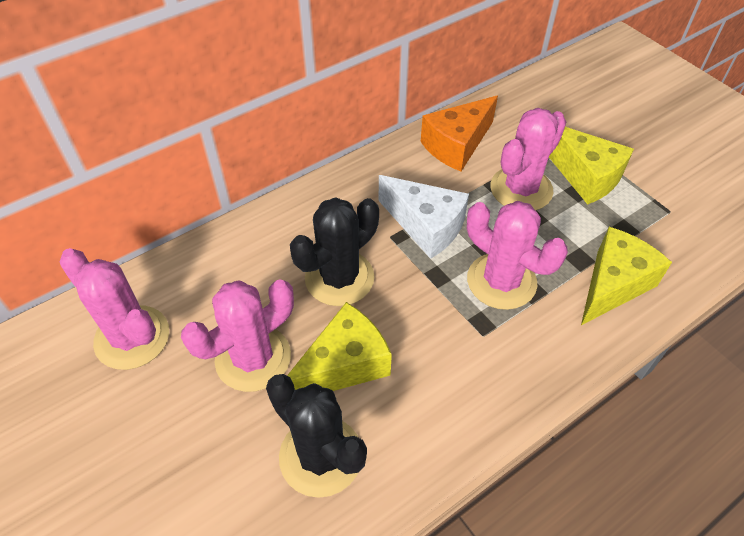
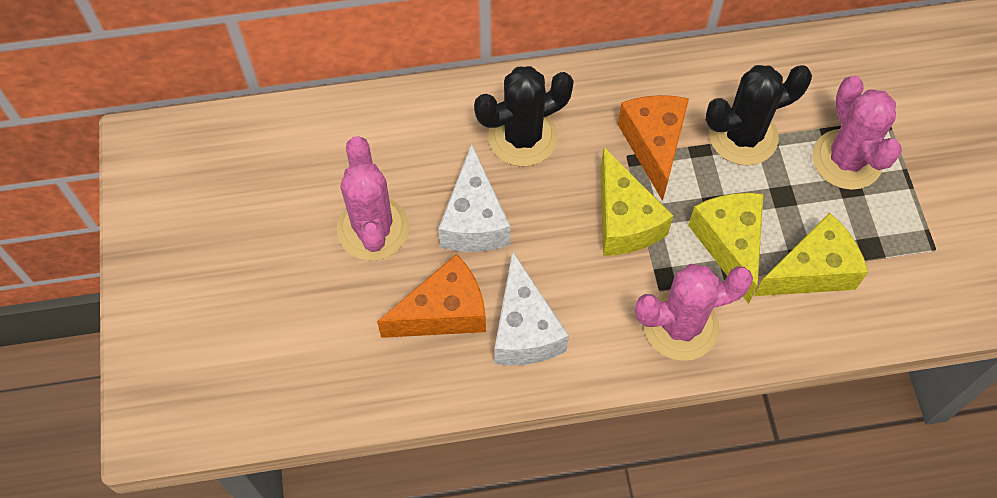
orange cheese: 1 -> 2
pink cactus: 4 -> 3
white cheese: 1 -> 2

